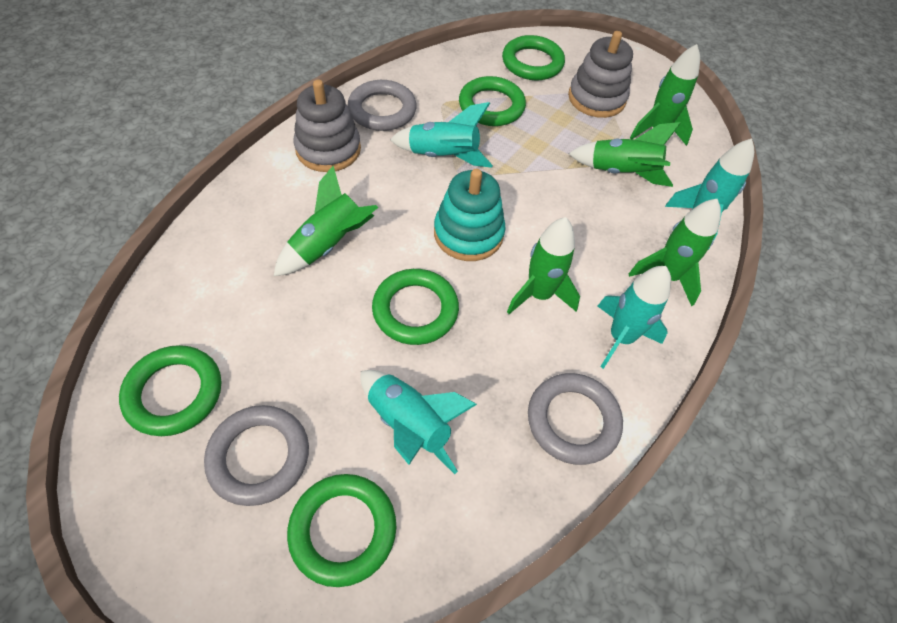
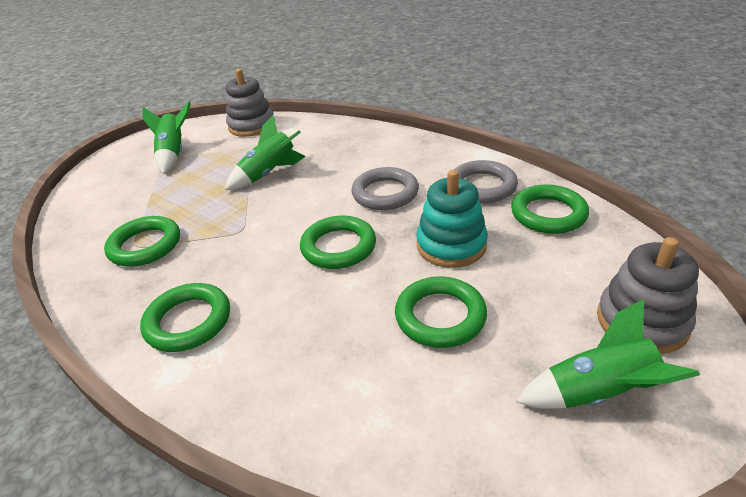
green rocket: 5 -> 3
grey ring: 3 -> 2
turquoise rocket: 4 -> 0

